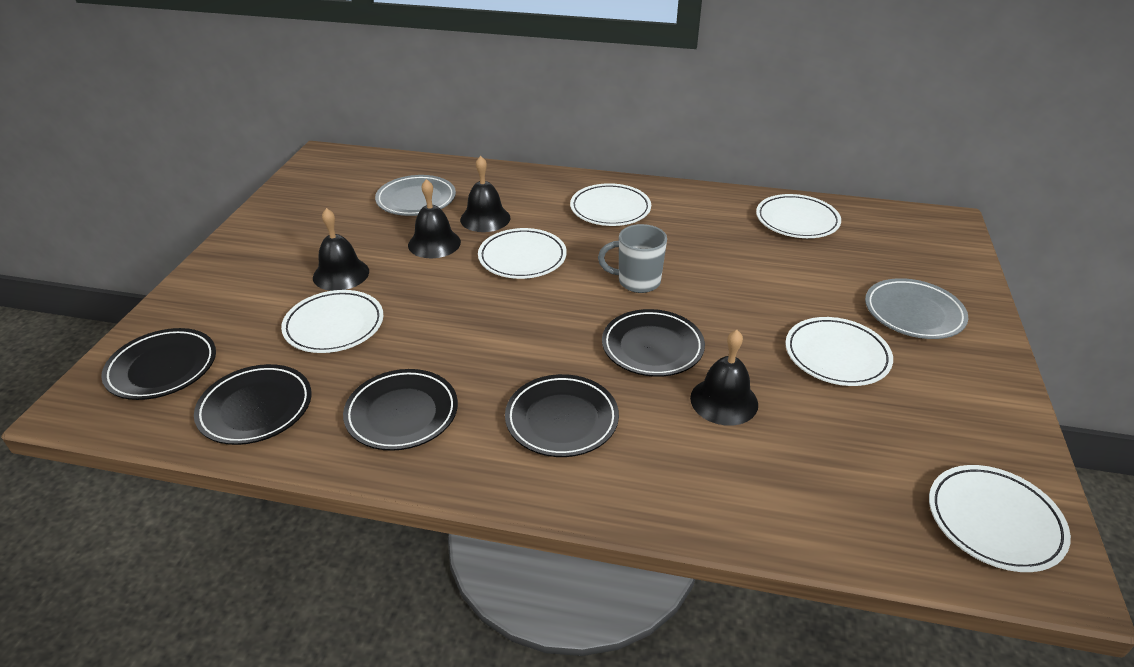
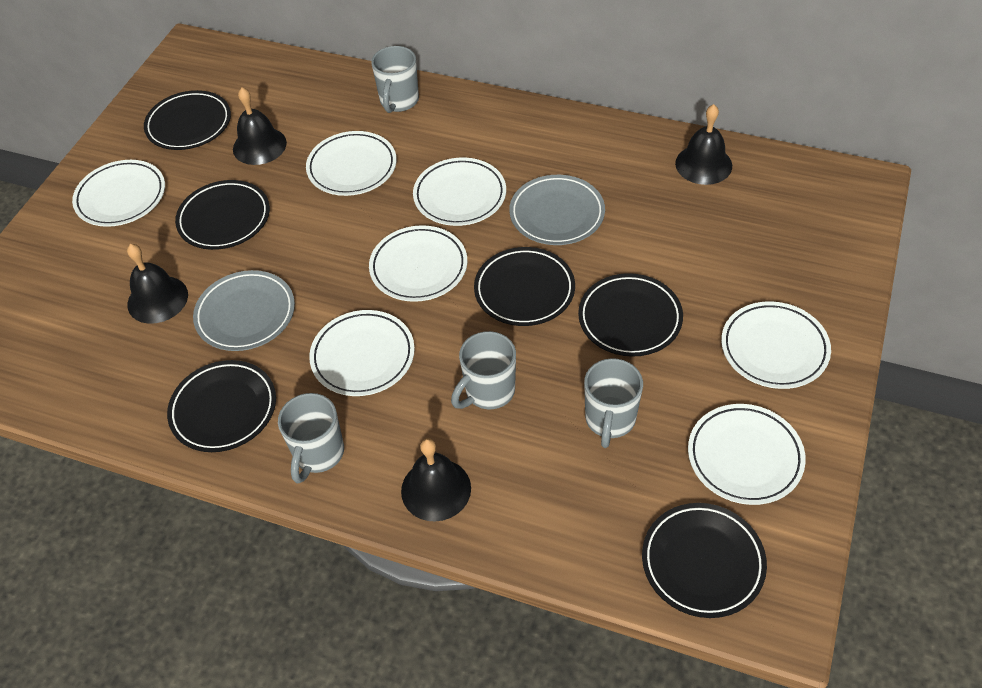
black plate: 5 -> 6
grey mug: 1 -> 4
white plate: 6 -> 7

